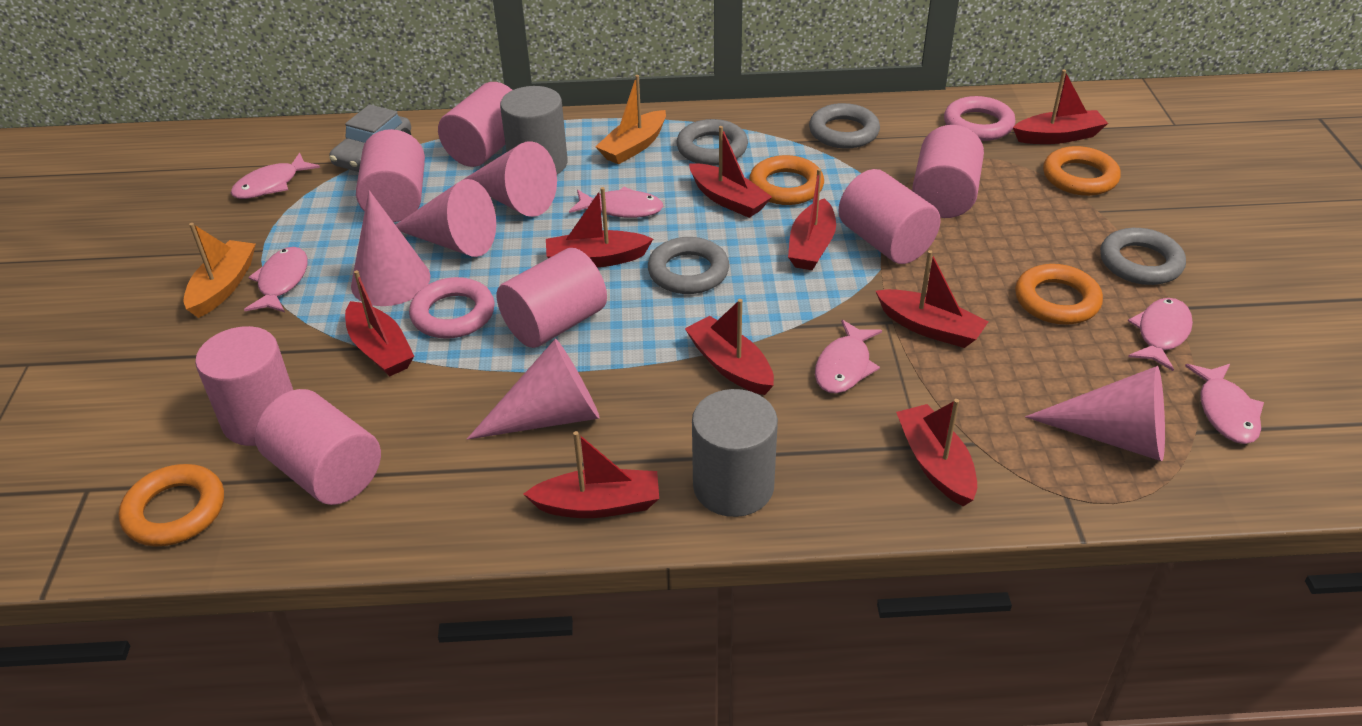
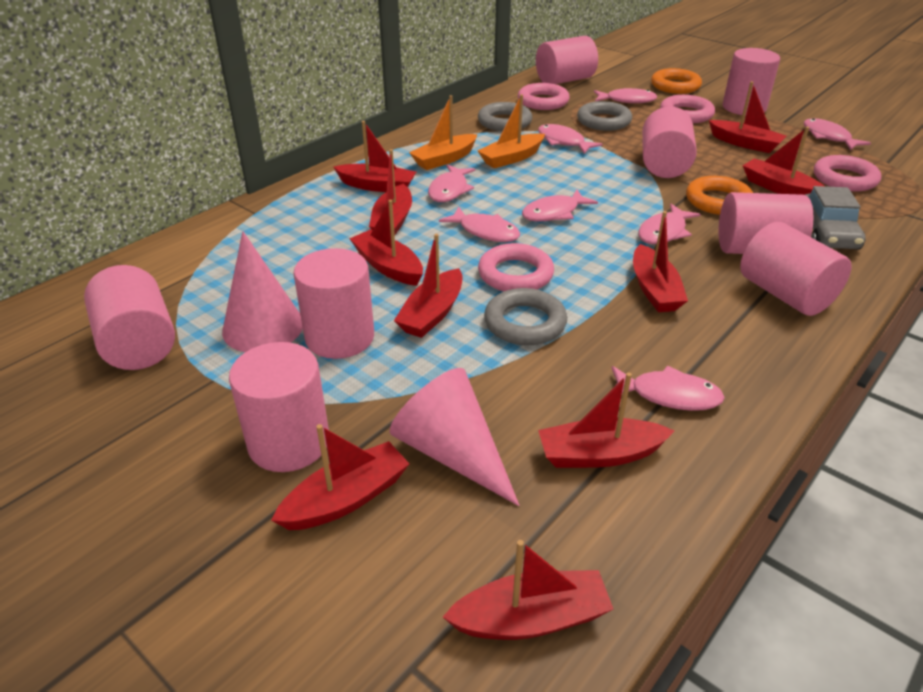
grey cylinder: 2 -> 0
grey ring: 4 -> 3
orange ring: 4 -> 2
pink cone: 5 -> 2
pink cylinder: 7 -> 8
pink fish: 6 -> 8
pink ring: 2 -> 4
red boat: 9 -> 10

